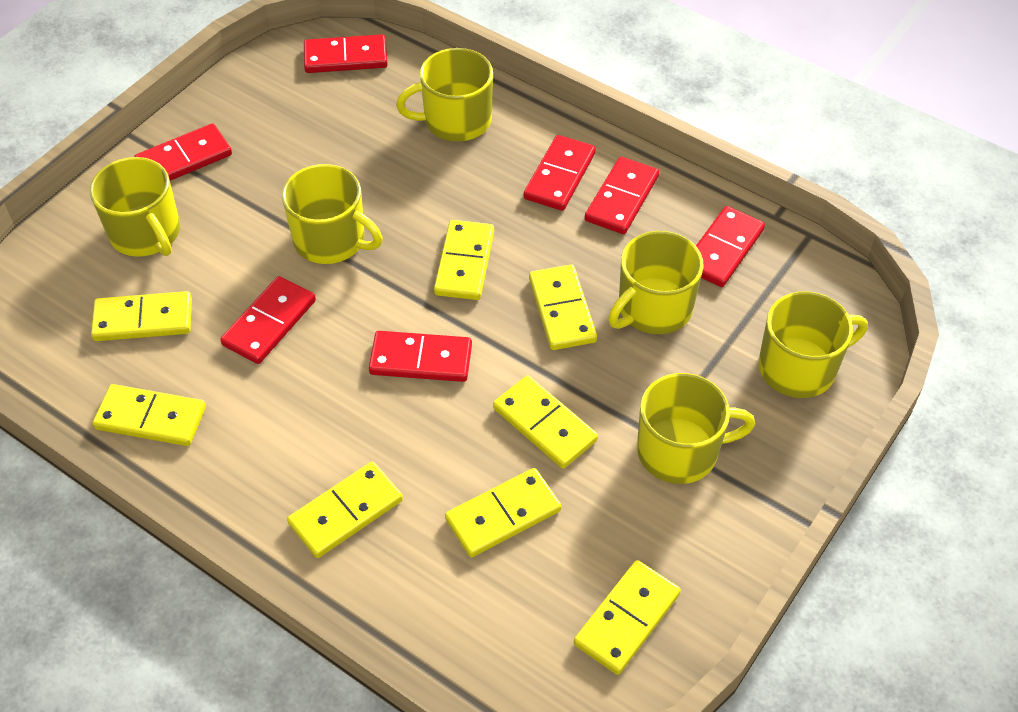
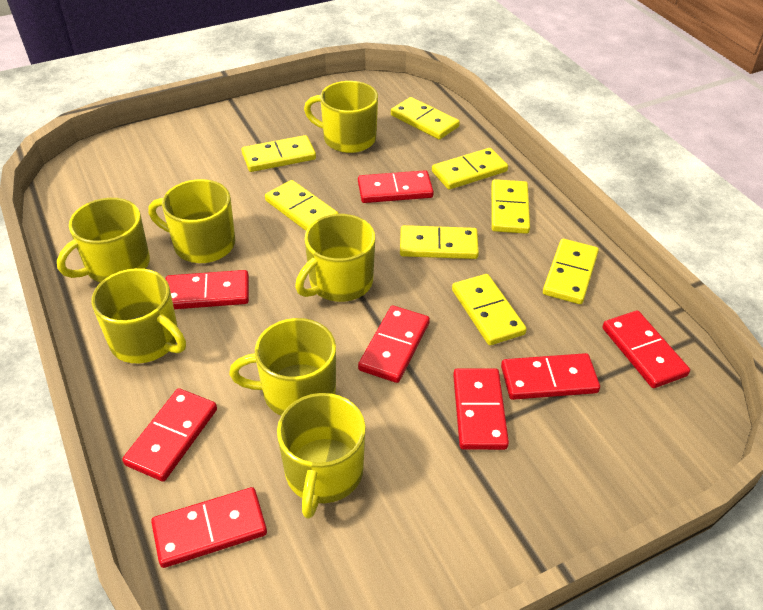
red domino: 7 -> 8
yellow mug: 6 -> 7

